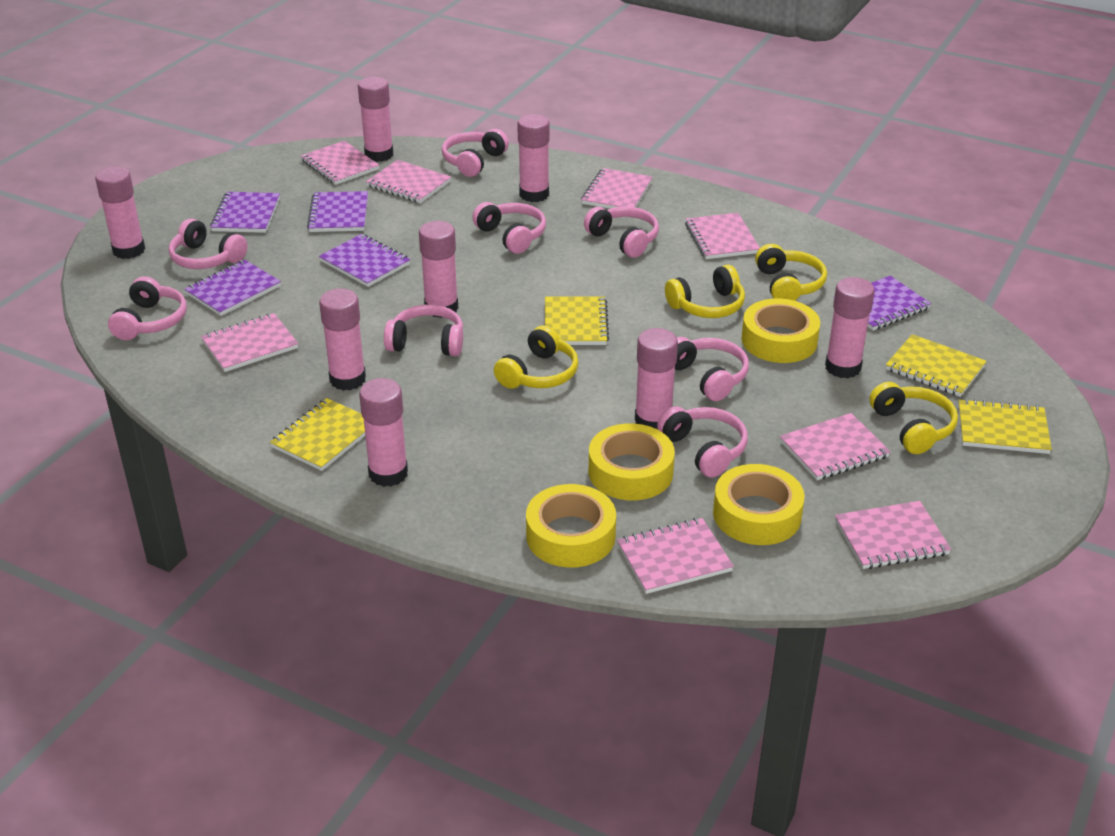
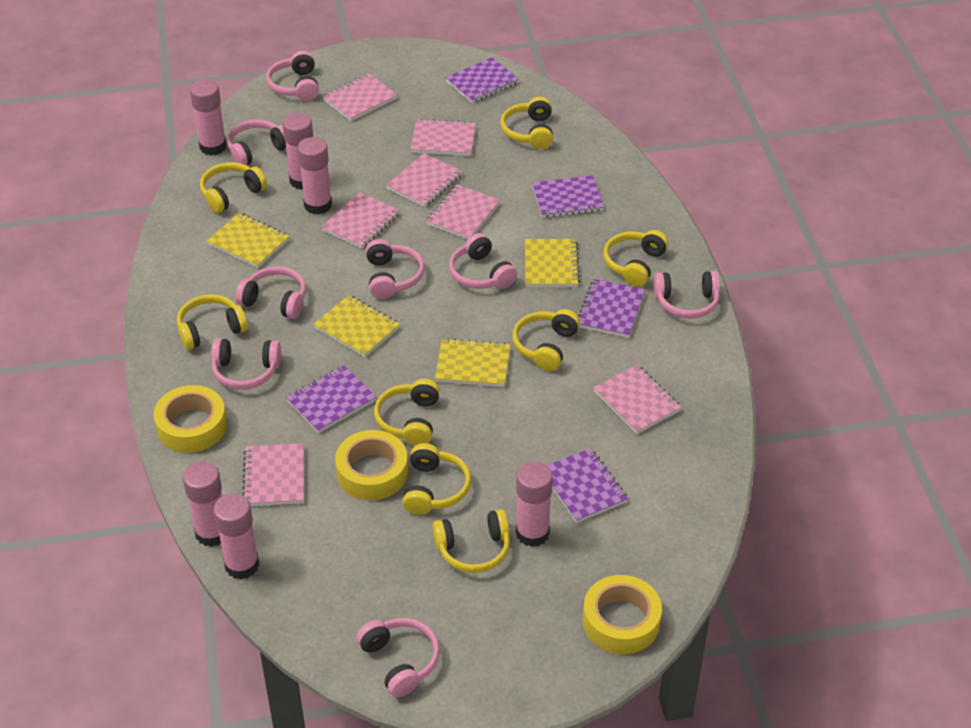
pink glue stick: 8 -> 6
pink notebook: 8 -> 7
yellow headphones: 4 -> 8
yellow tape: 4 -> 3

